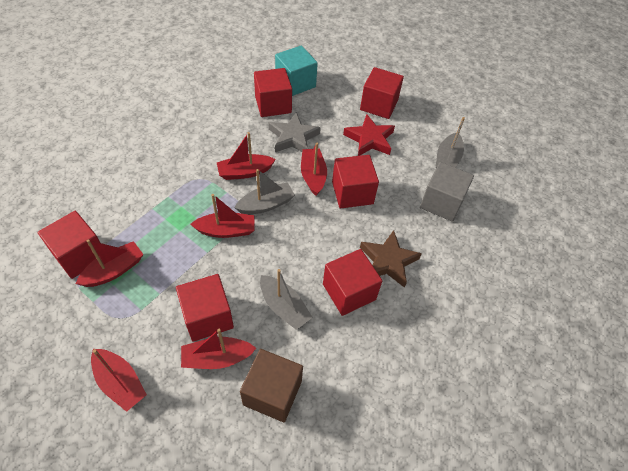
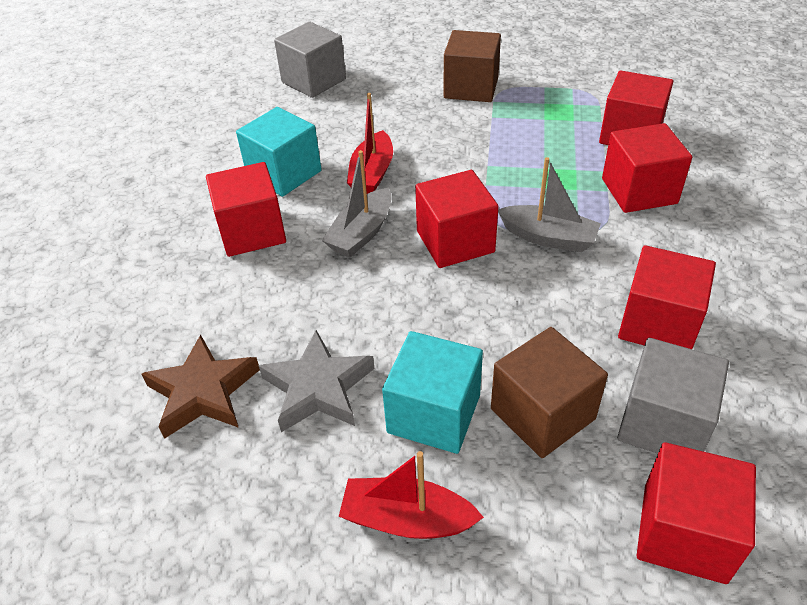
brown cube: 1 -> 2
grey boat: 3 -> 2
grey cube: 1 -> 2
red boat: 6 -> 2
red star: 1 -> 0
turquoise cube: 1 -> 2

